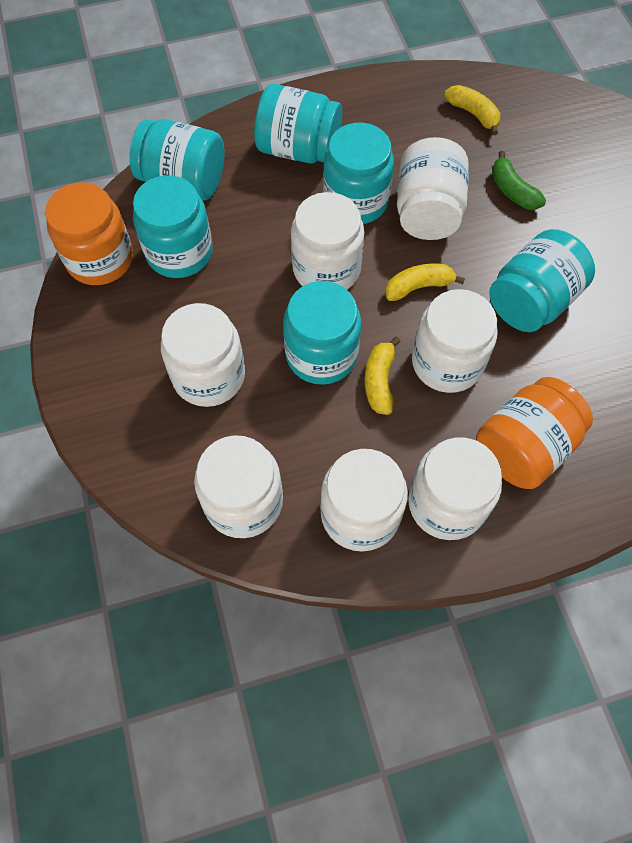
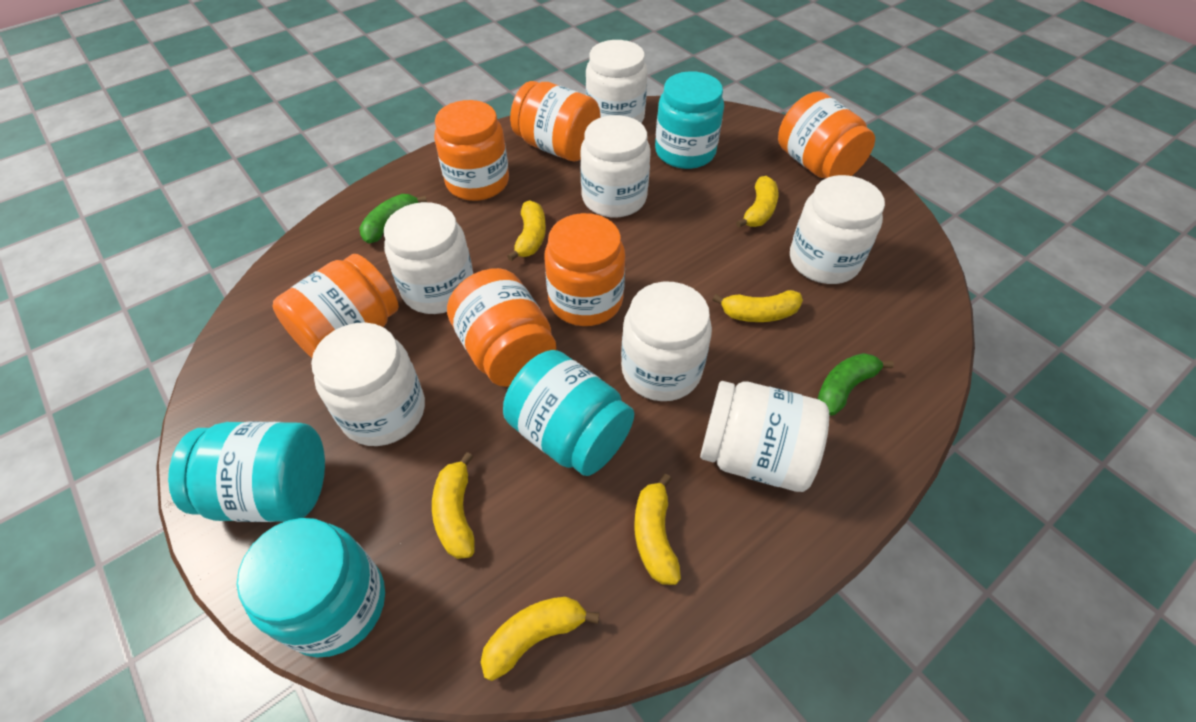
green banana: 1 -> 2
orange jar: 2 -> 6
turquoise jar: 6 -> 4
yellow banana: 3 -> 6

